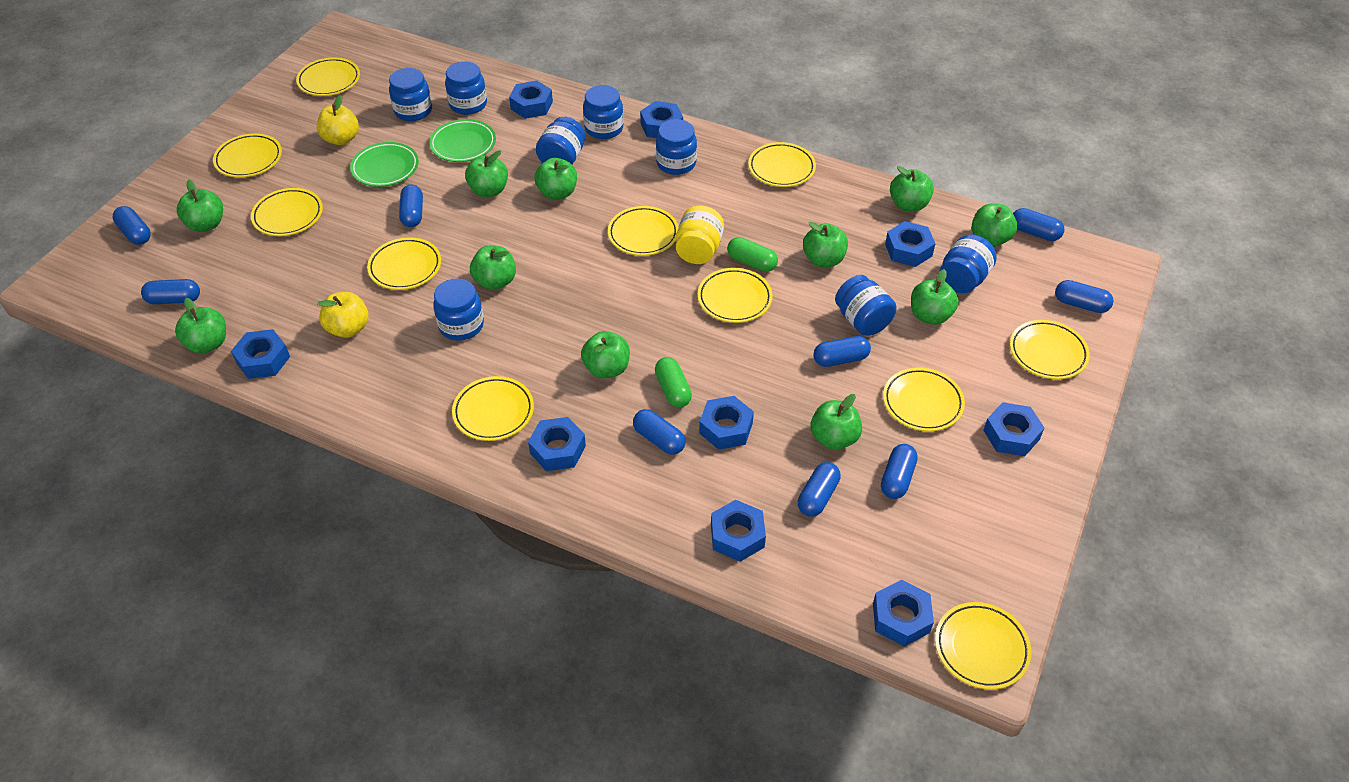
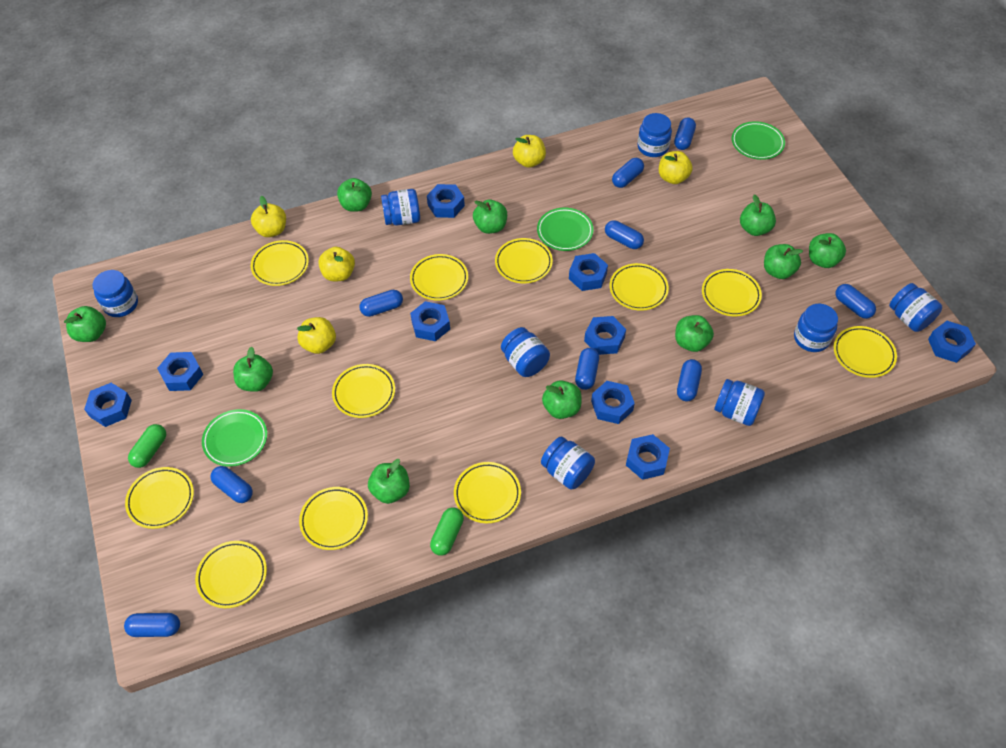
green apple: 11 -> 10
green plate: 2 -> 3
yellow apple: 2 -> 5
yellow jar: 1 -> 0

